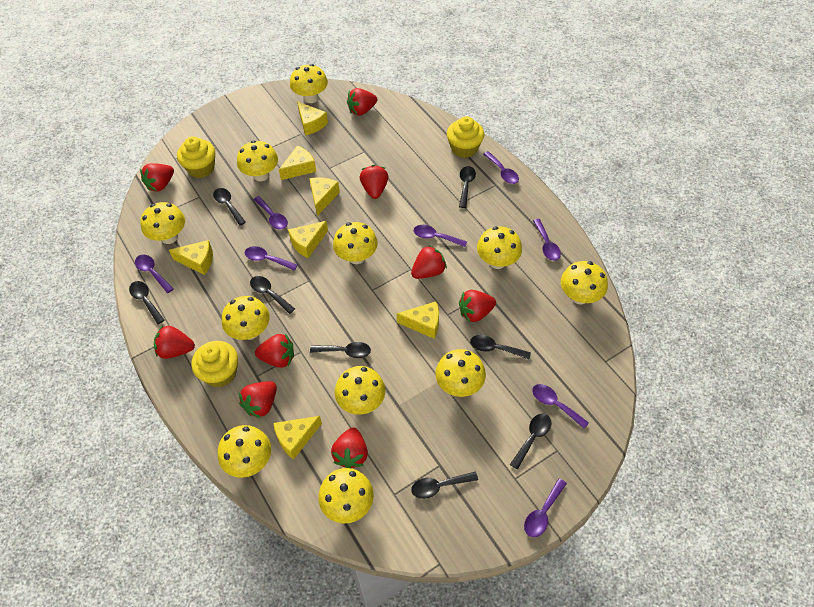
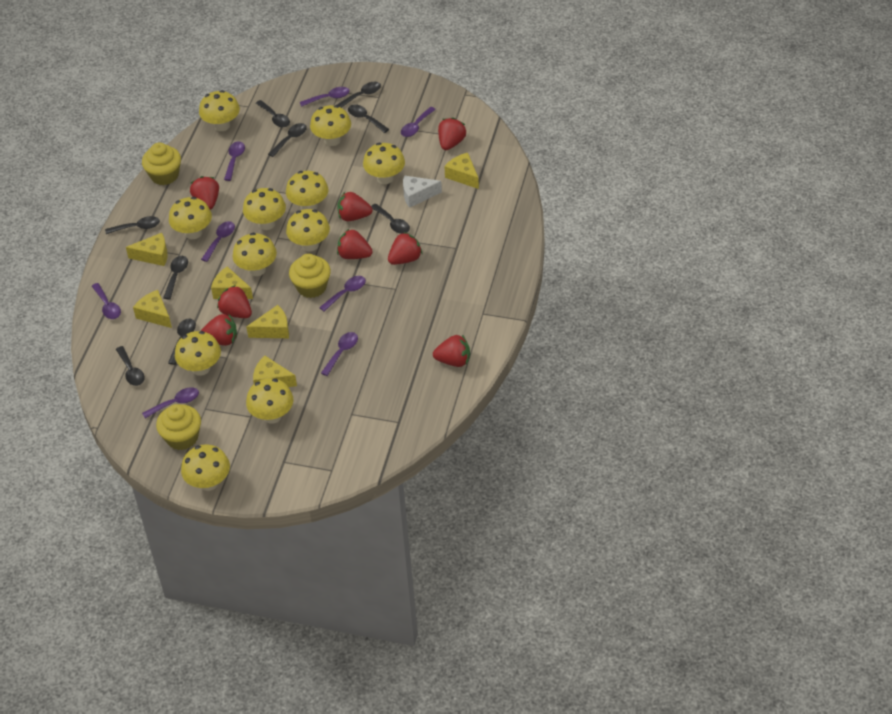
black spoon: 8 -> 9
red strawberry: 9 -> 8
white cheese: 0 -> 1
yellow cheese: 7 -> 6

